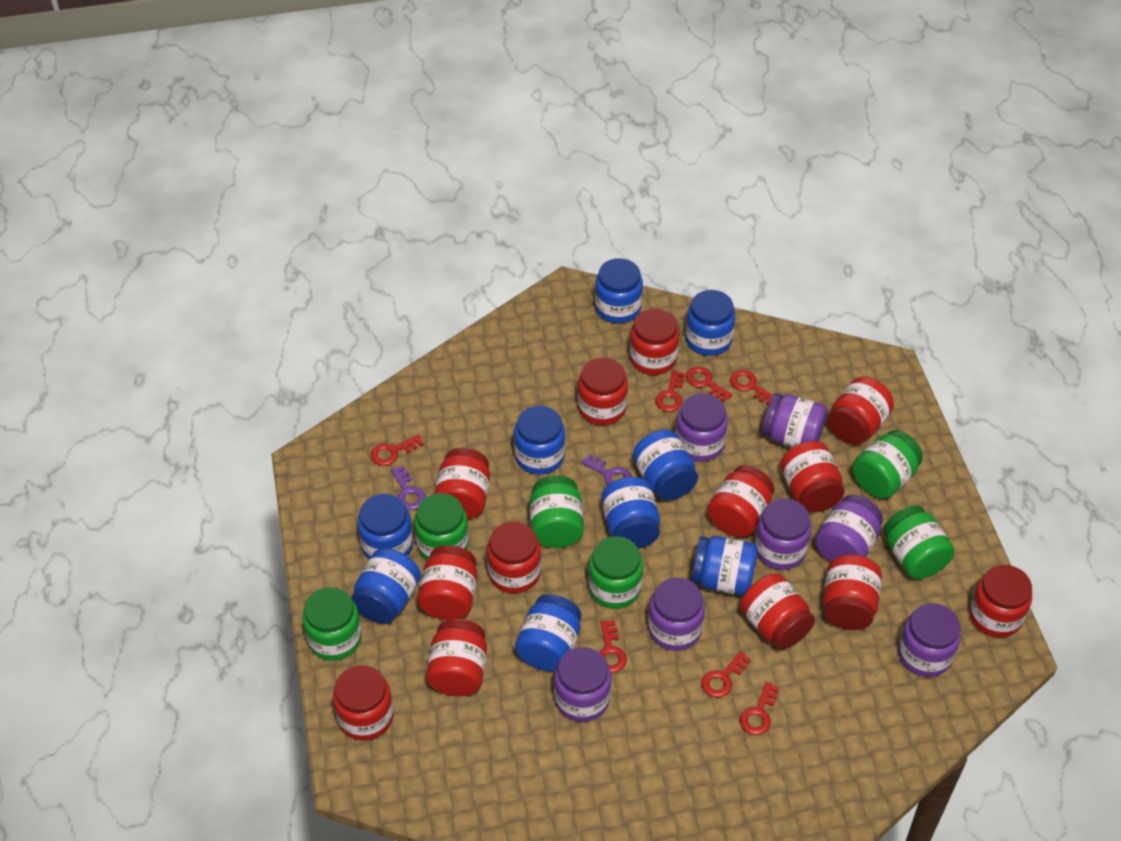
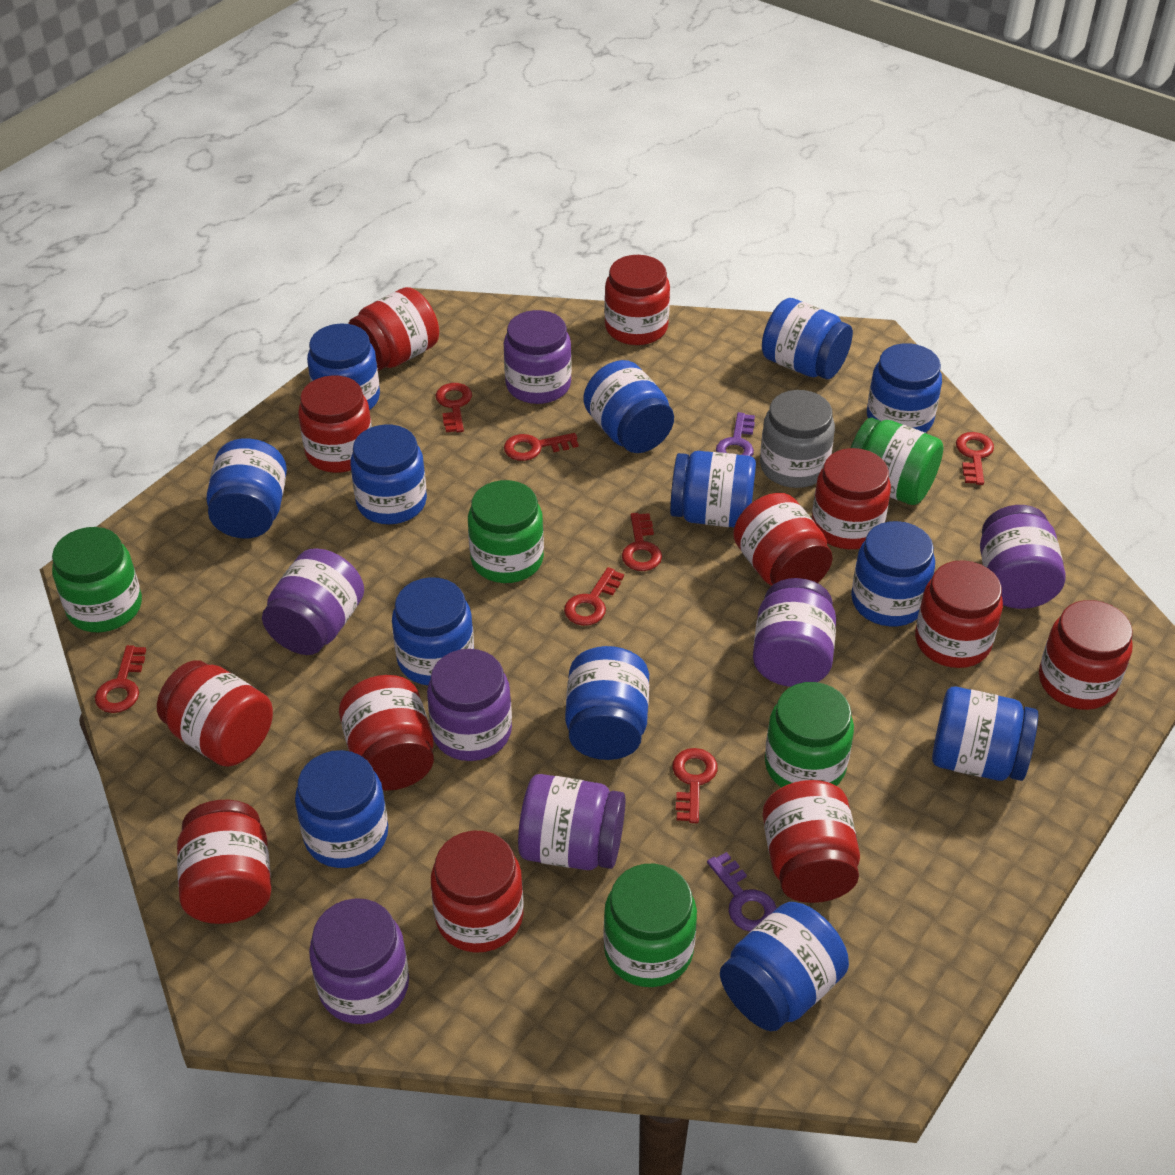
blue jar: 9 -> 13
green jar: 6 -> 5
grey jar: 0 -> 1
red jar: 13 -> 12

